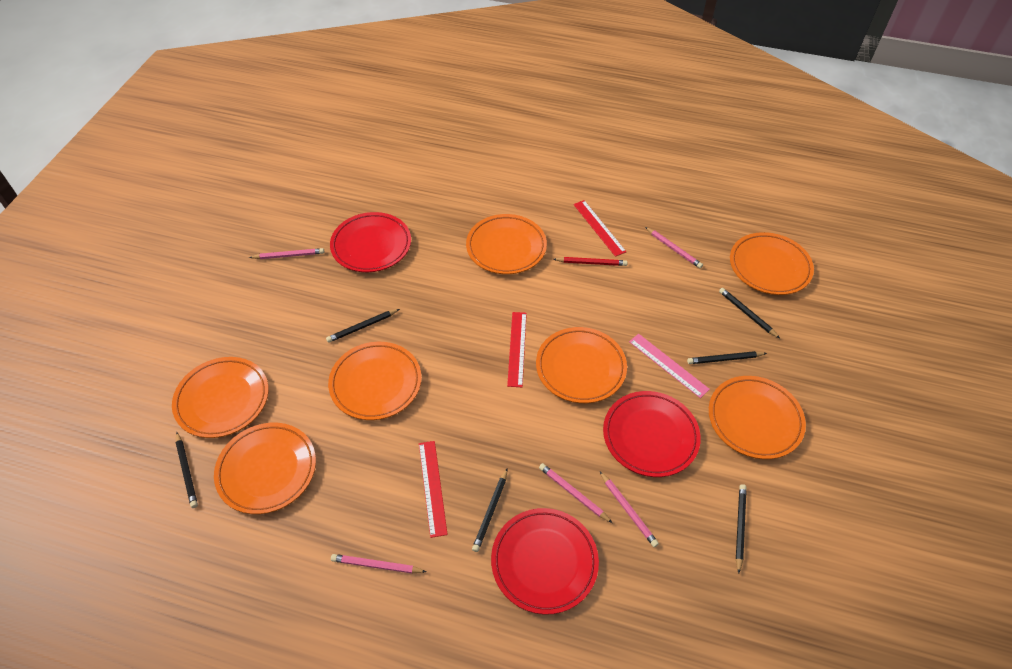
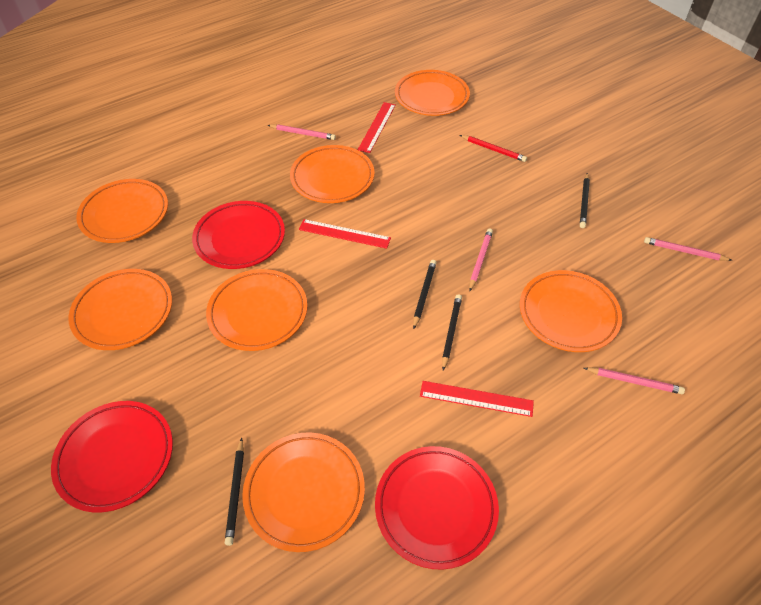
black pencil: 6 -> 4
pink pencil: 5 -> 4
pink ruler: 1 -> 0

